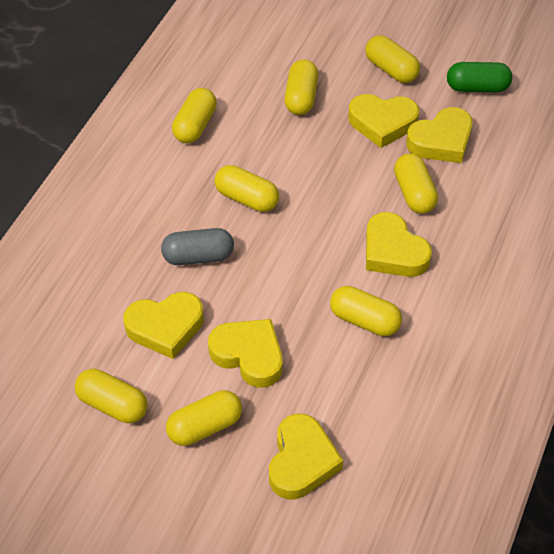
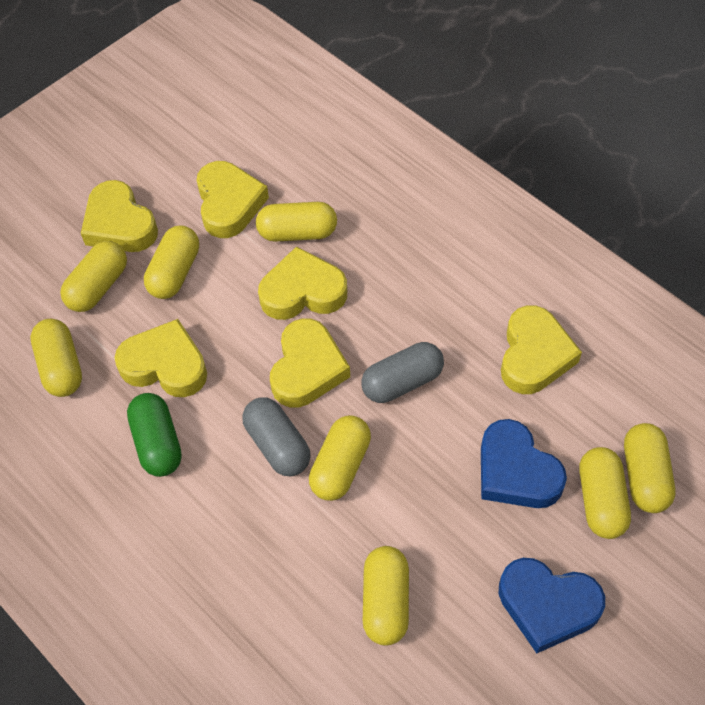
blue heart: 0 -> 2
grey capsule: 1 -> 2

